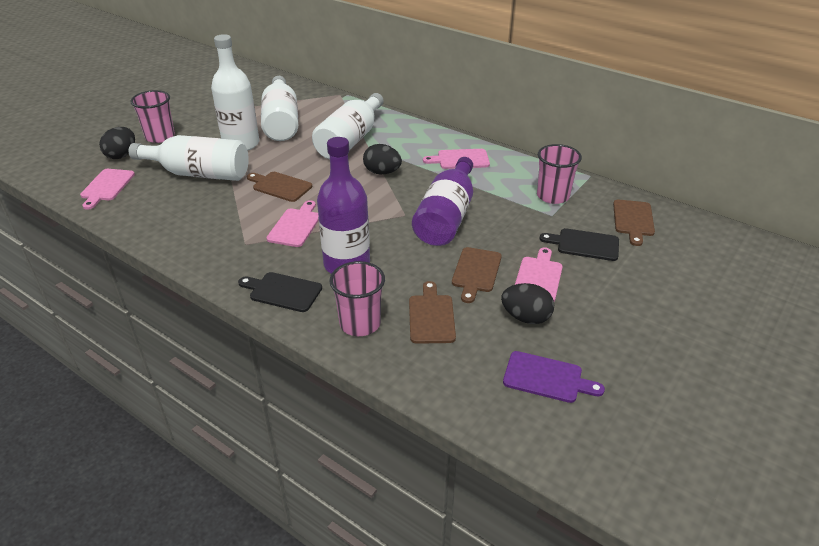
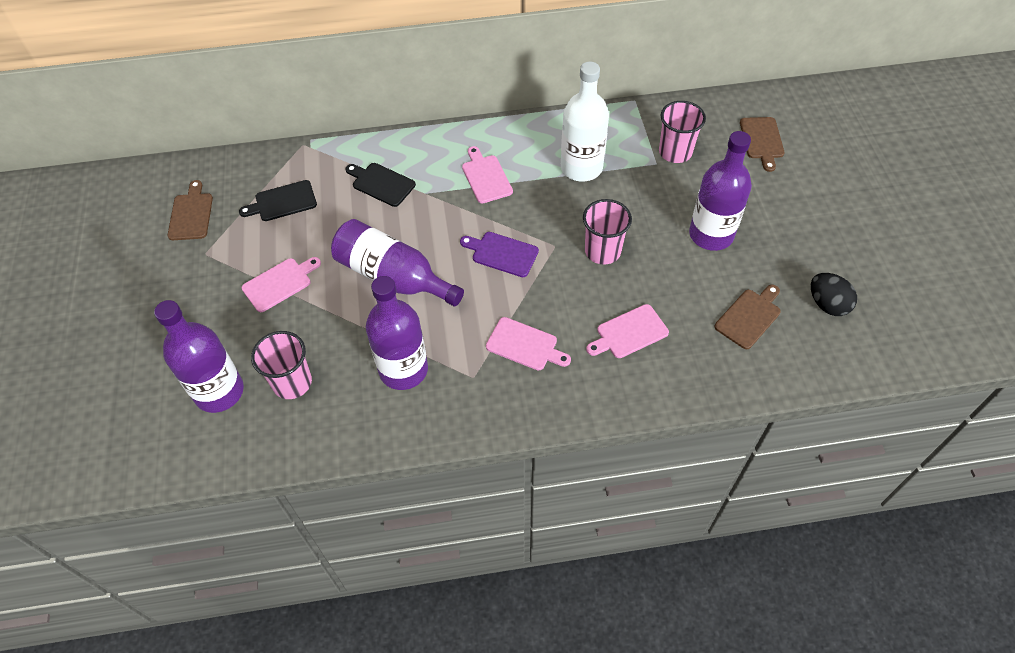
black egg: 3 -> 1
brown cutting board: 4 -> 3
purple bottle: 2 -> 4
white bottle: 4 -> 1

